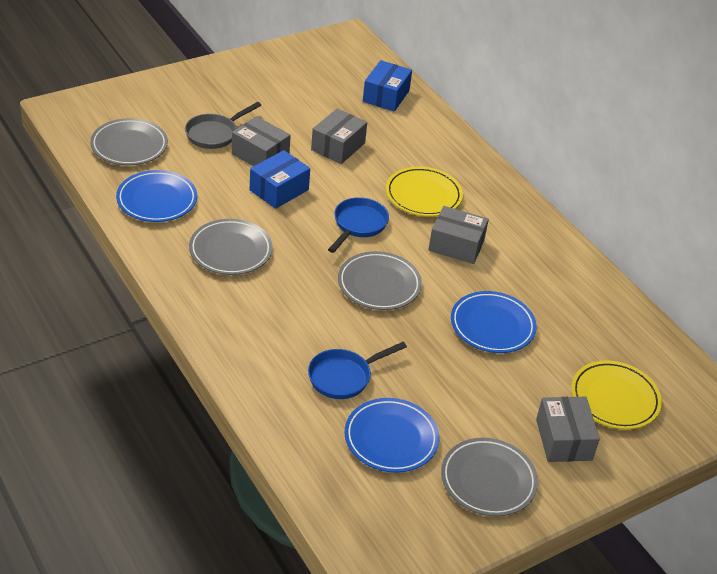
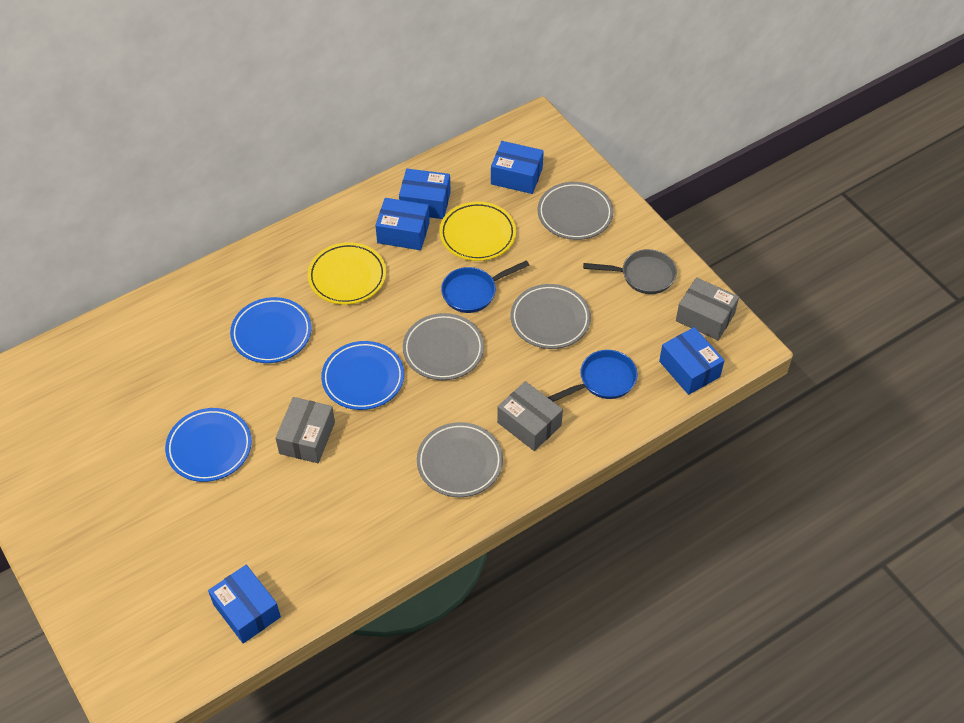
blue box: 2 -> 5
grey box: 4 -> 3

